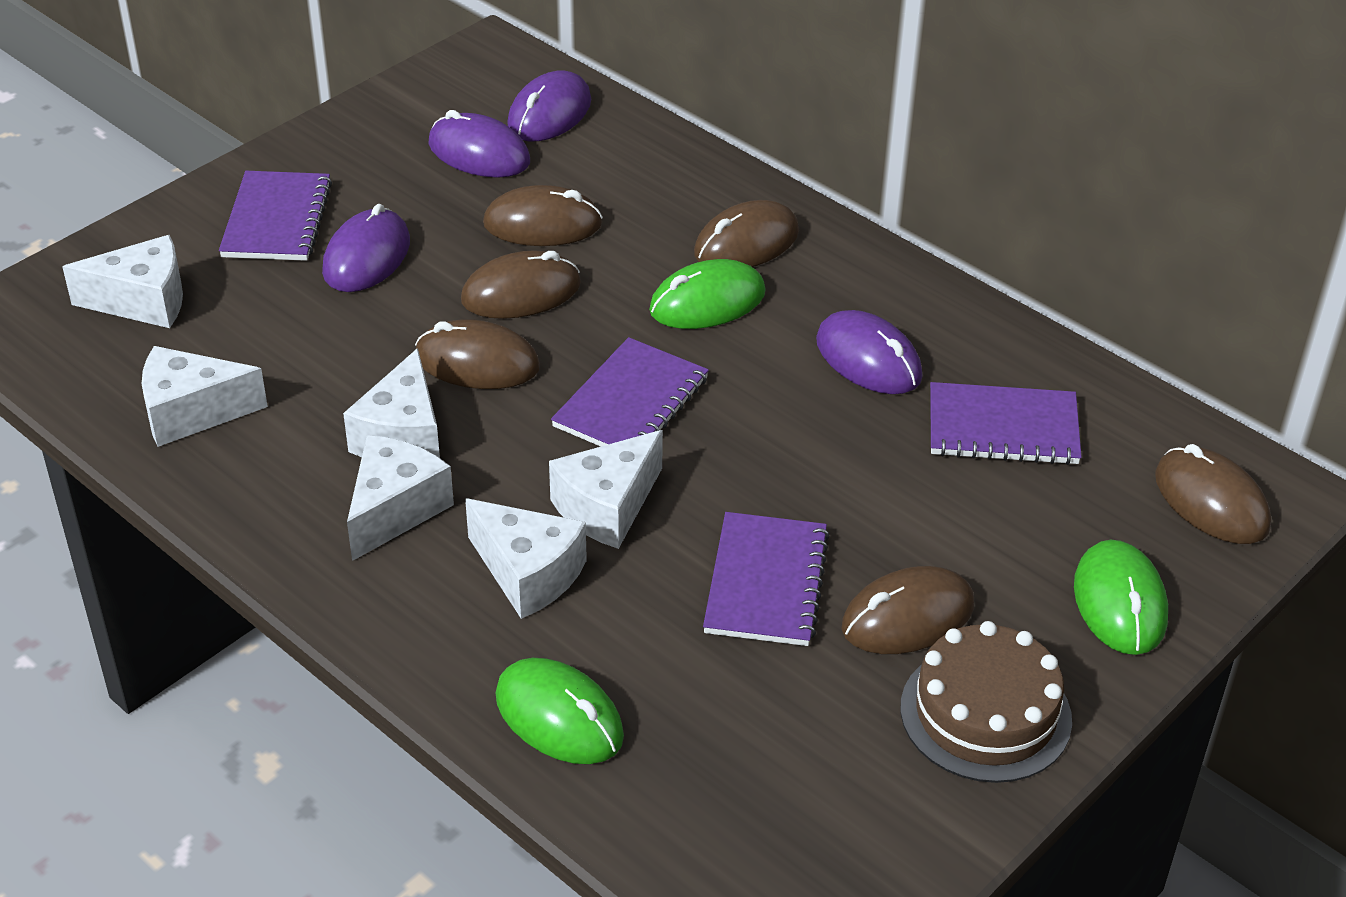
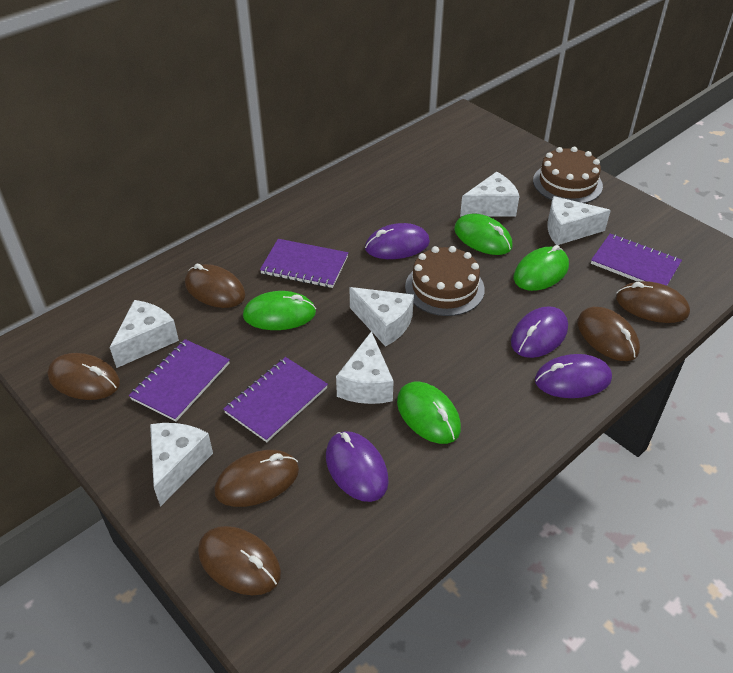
brown cake: 1 -> 2
green mouse: 3 -> 4

